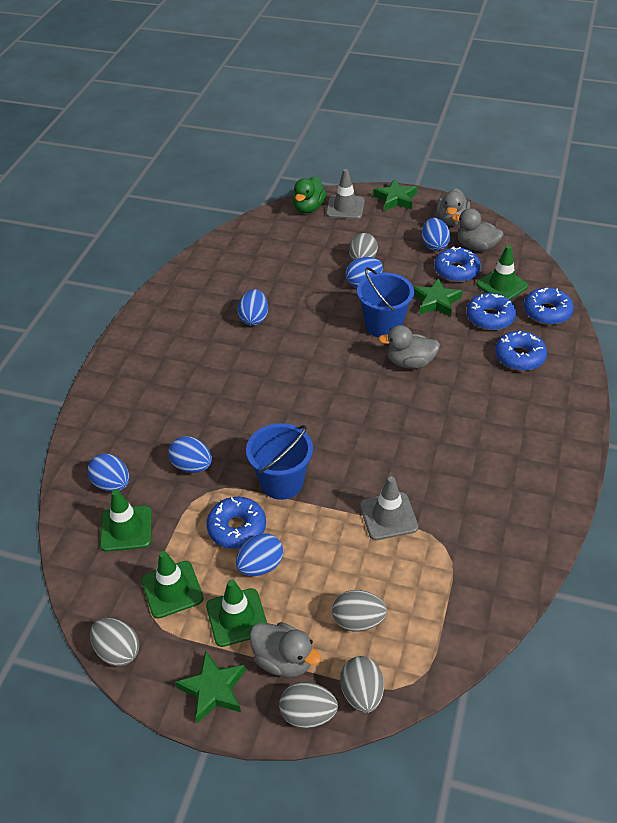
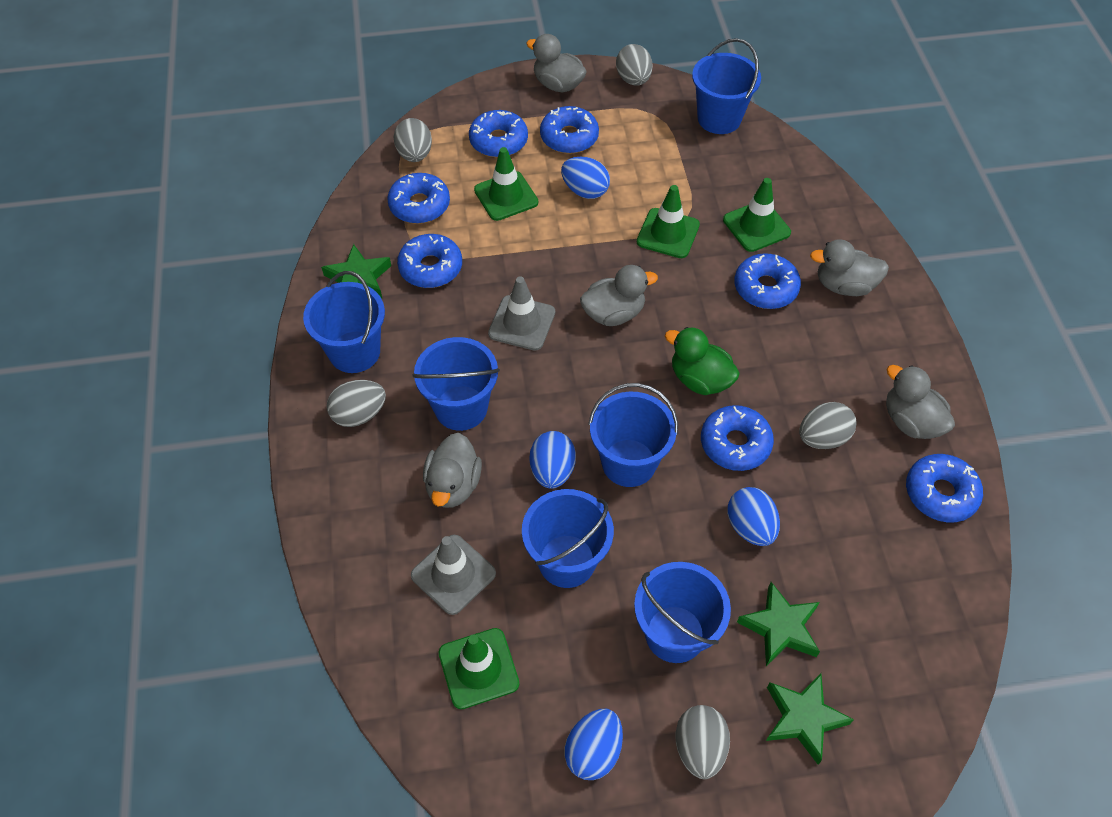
blue bucket: 2 -> 6
blue donut: 5 -> 7
blue egg: 6 -> 4
grey duck: 4 -> 5

